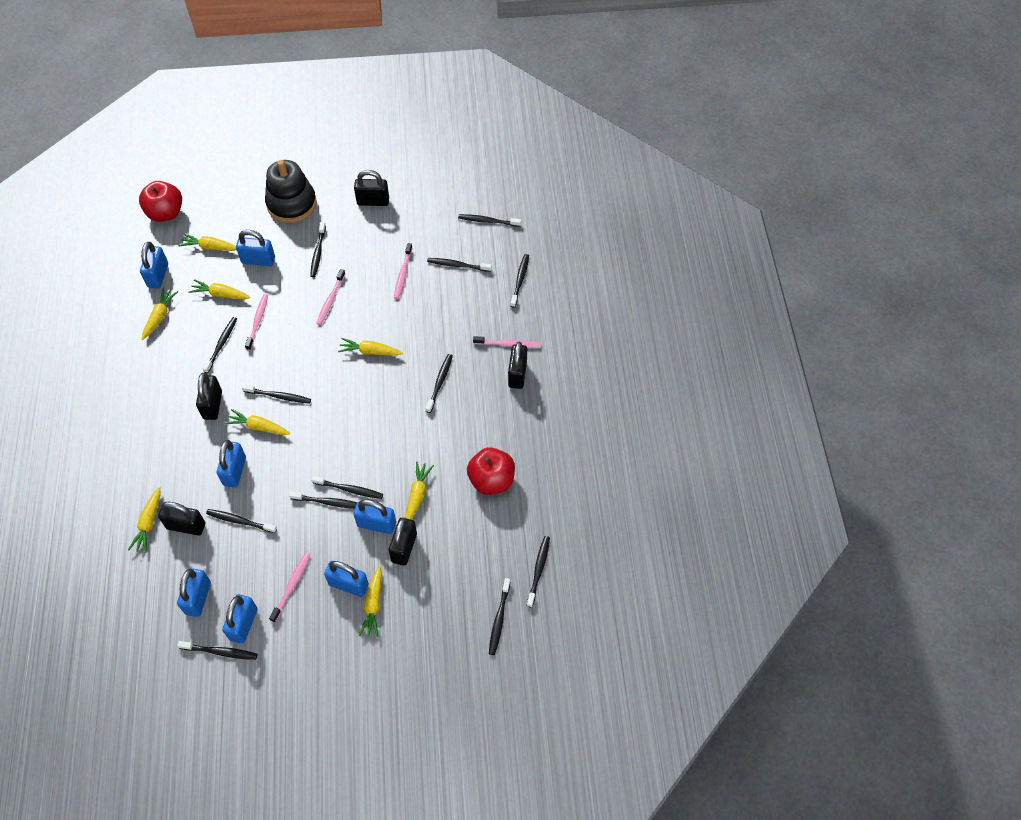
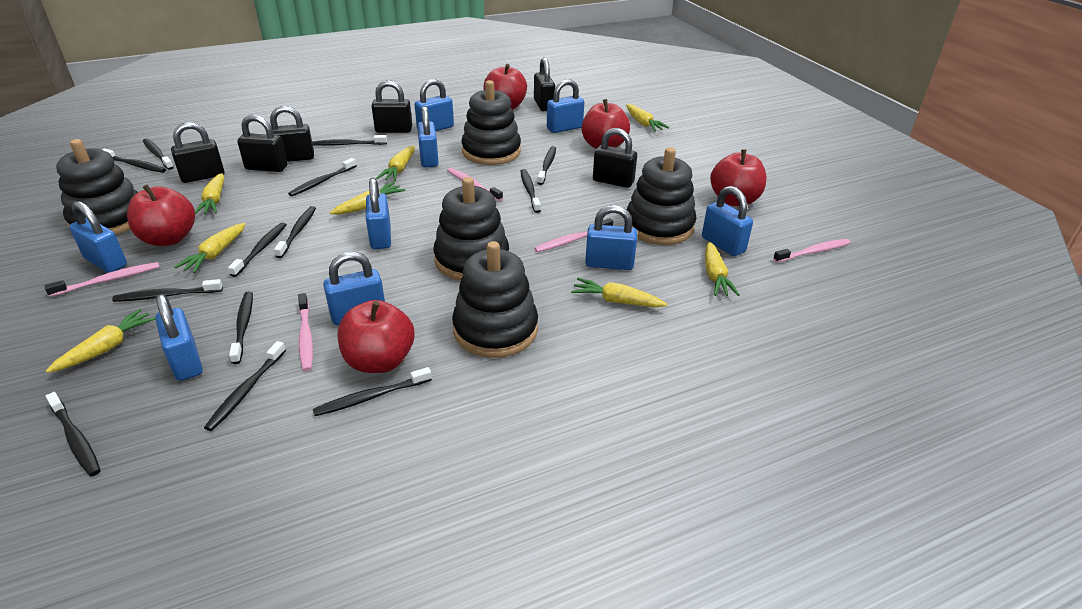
black padlock: 5 -> 6
black stacking toy: 1 -> 5
blue padlock: 7 -> 9
red apple: 2 -> 5

